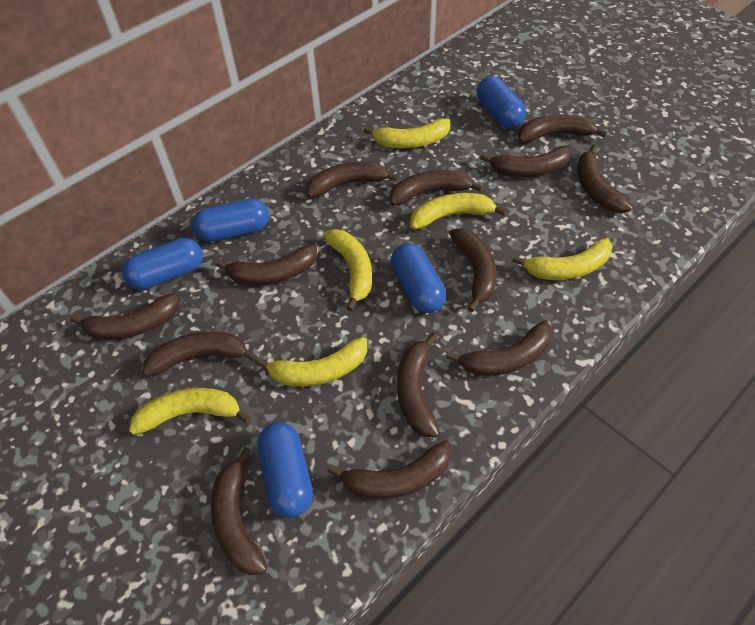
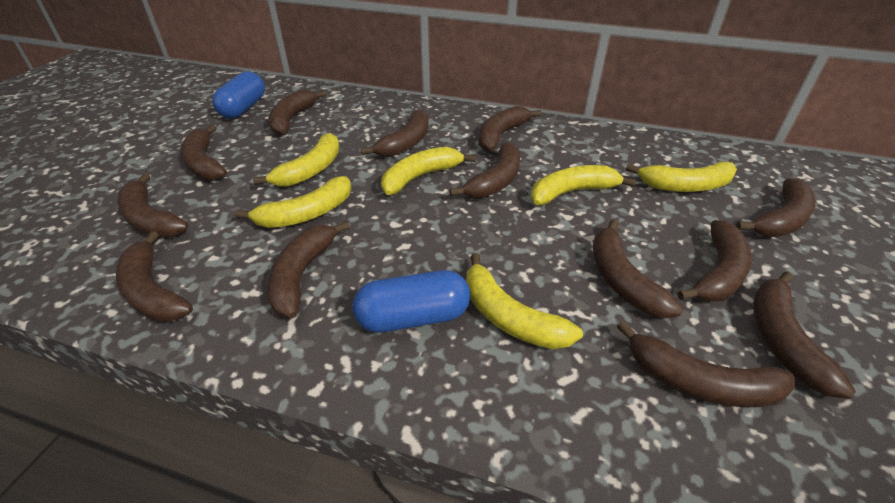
blue capsule: 5 -> 2

